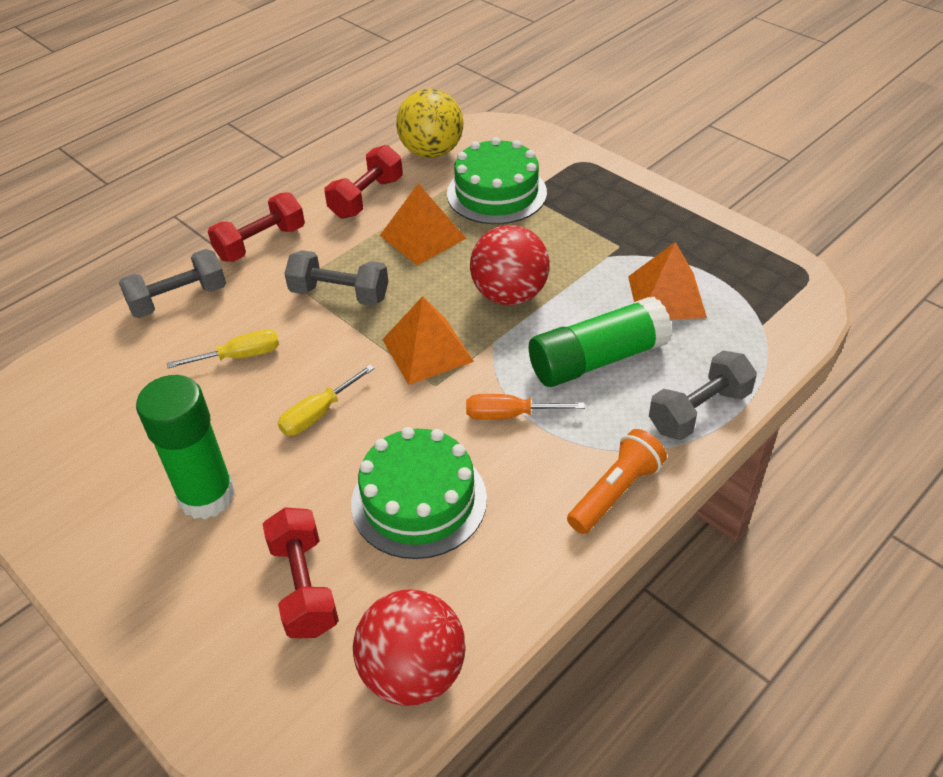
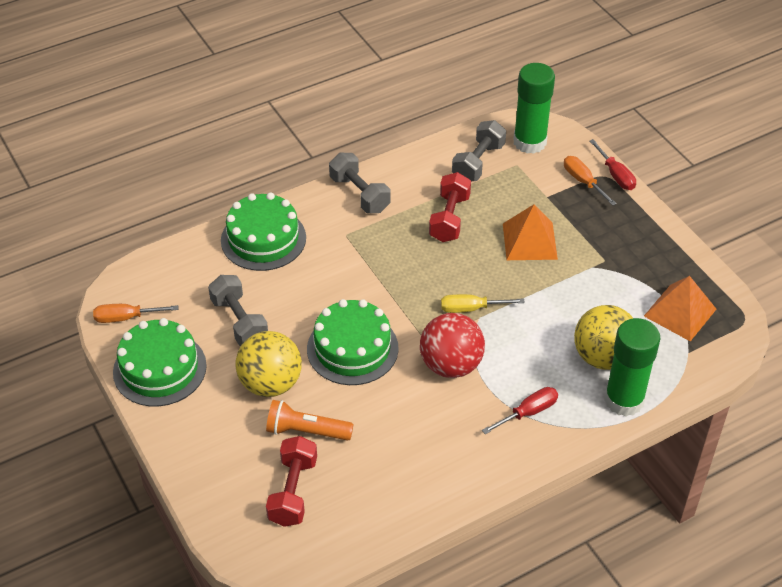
green cake: 2 -> 3
orange pyramid: 3 -> 2
orange screwdriver: 1 -> 2
red ball: 2 -> 1
red dumbbell: 3 -> 2
red screwdriver: 0 -> 2
yellow ball: 1 -> 2
yellow screwdriver: 2 -> 1

